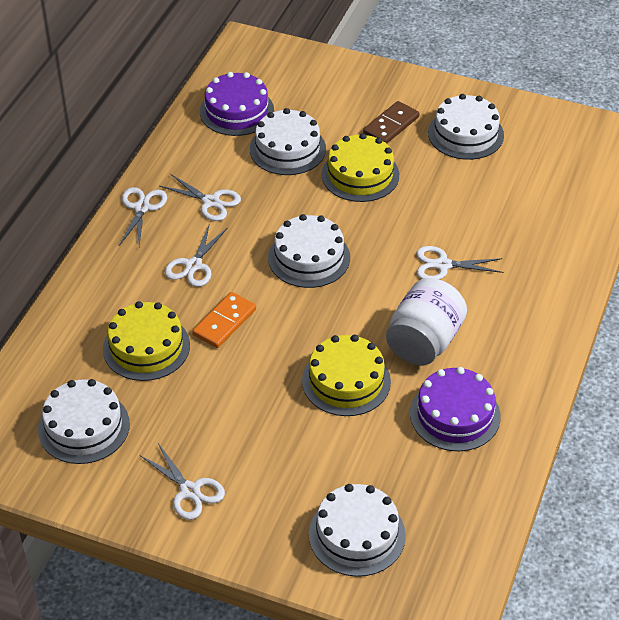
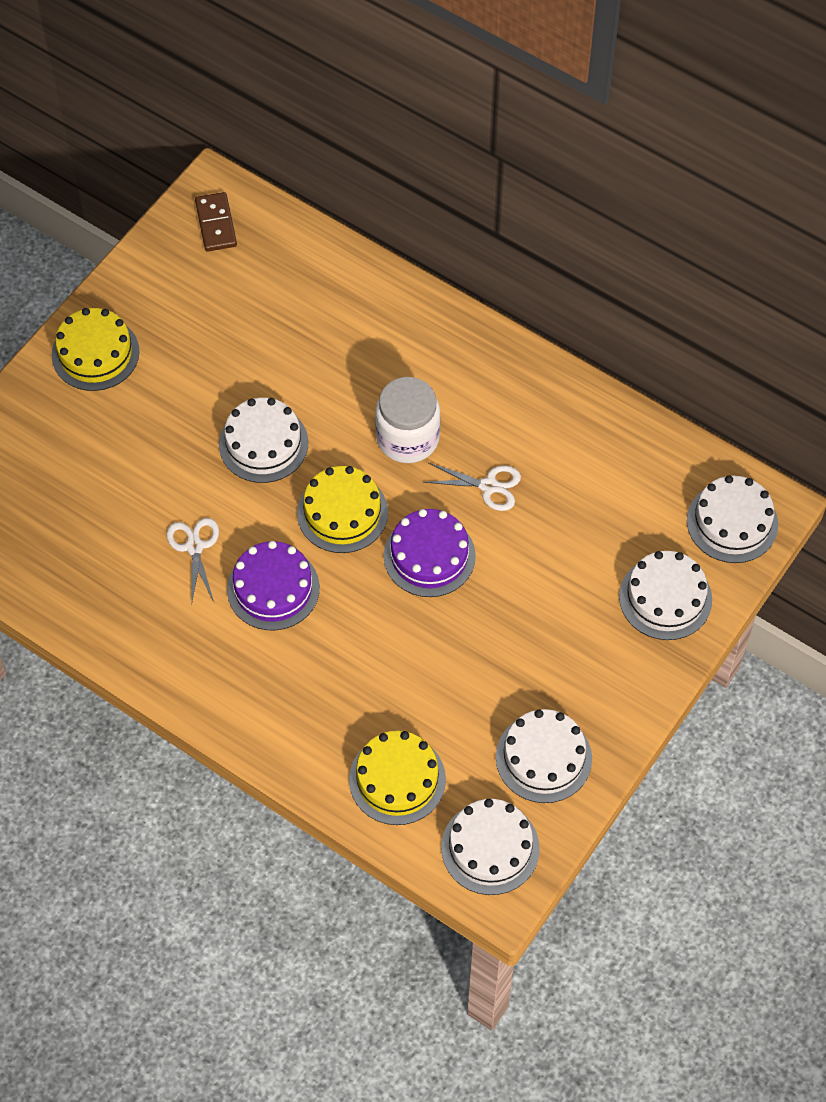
orange domino: 1 -> 0
white scissors: 5 -> 2

